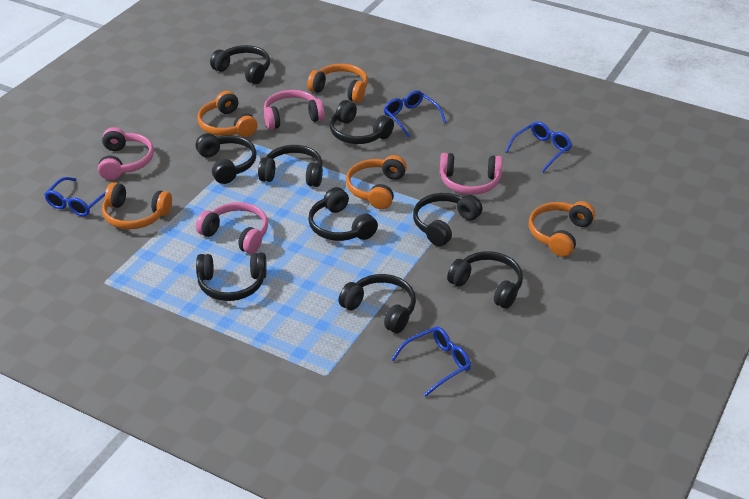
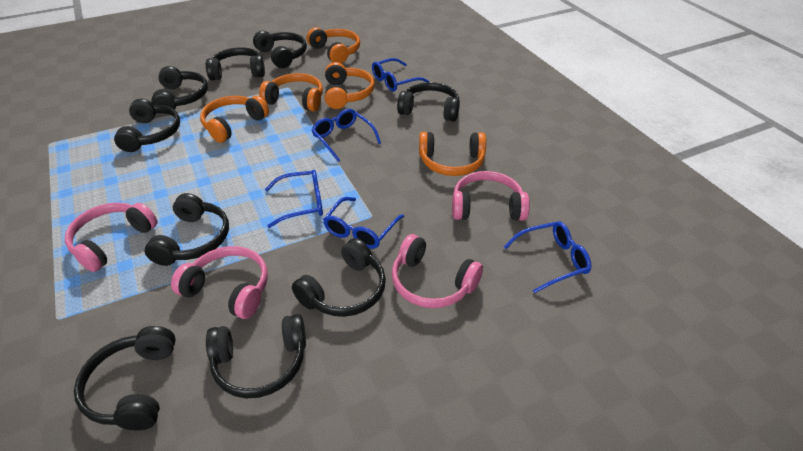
blue glasses: 4 -> 5

